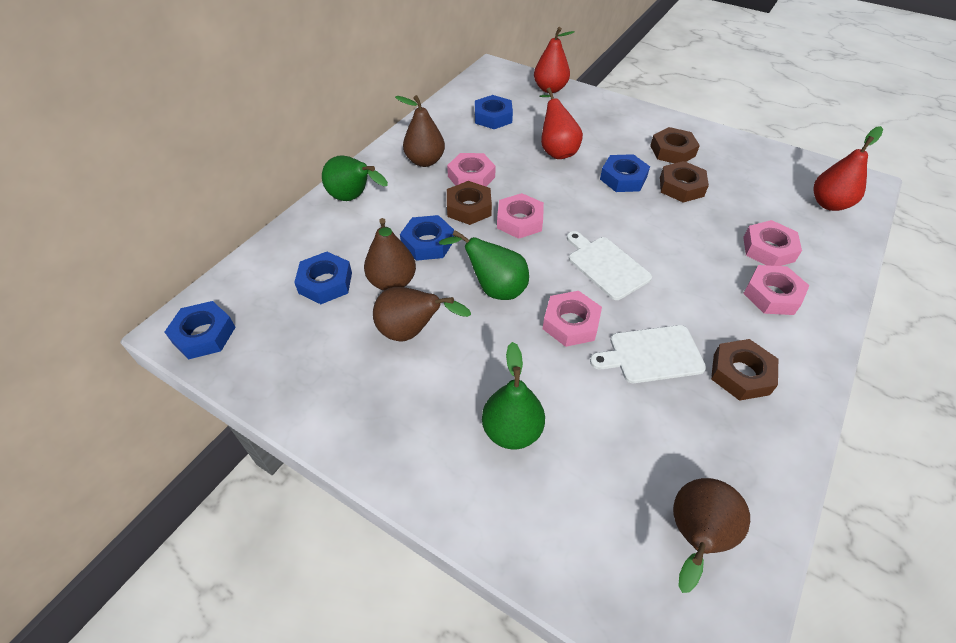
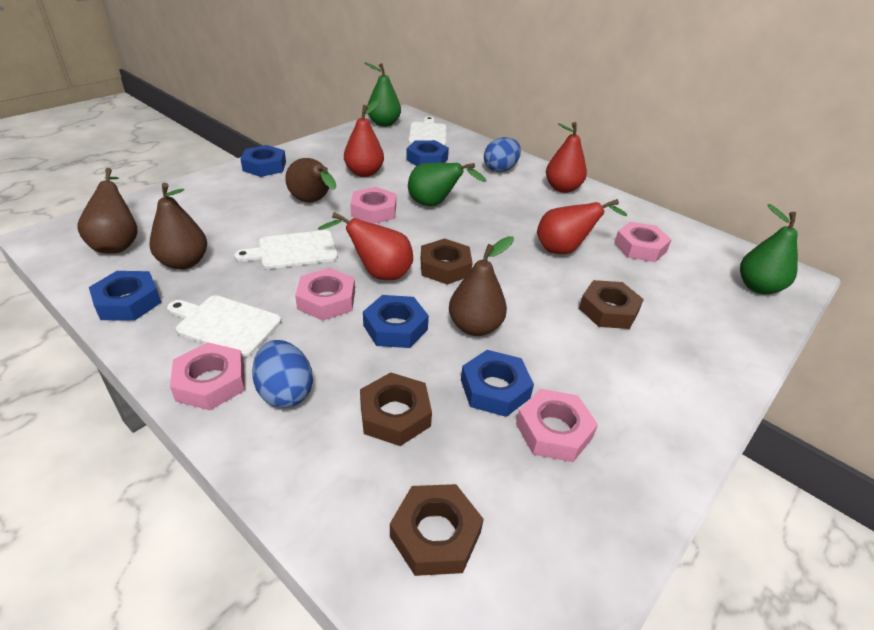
blue egg: 0 -> 2
red pear: 3 -> 4
white cutting board: 2 -> 3

